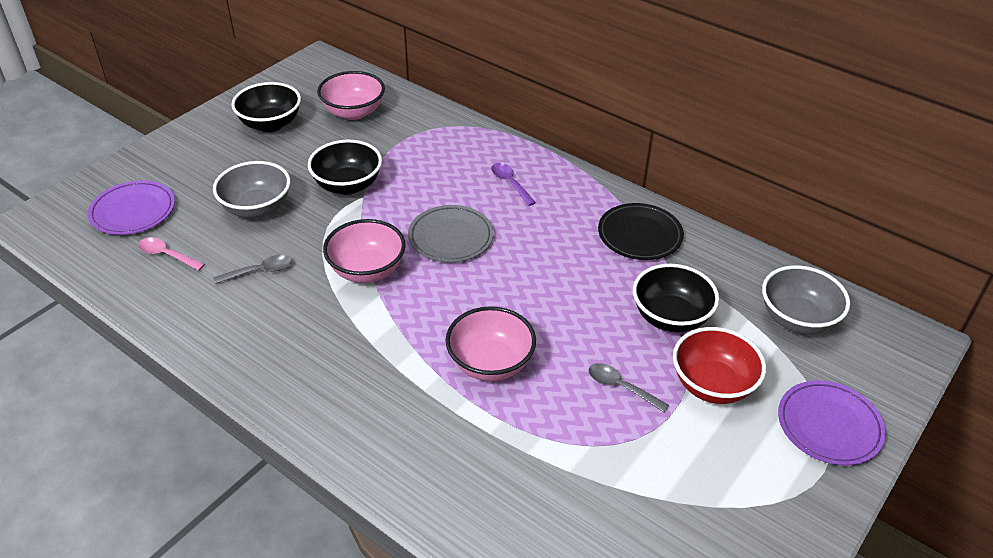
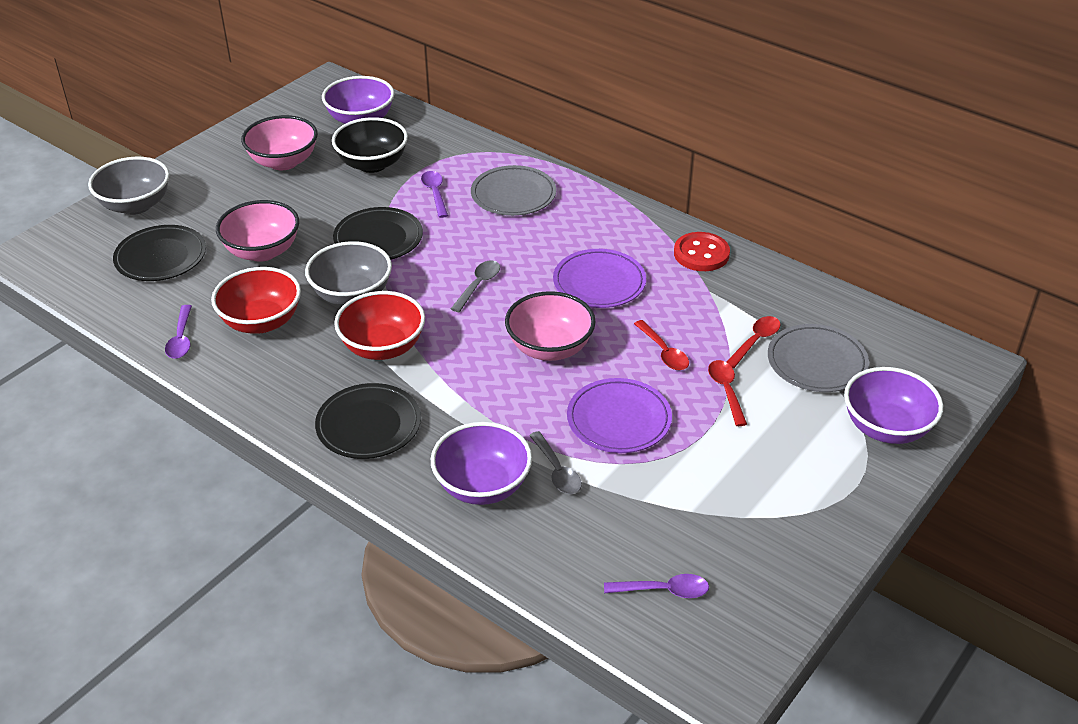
black bowl: 3 -> 1
black plate: 1 -> 3
grey plate: 1 -> 2
pink spoon: 1 -> 0
purple bowl: 0 -> 3
purple spoon: 1 -> 3
red bowl: 1 -> 2
red button: 0 -> 1
red spoon: 0 -> 3

